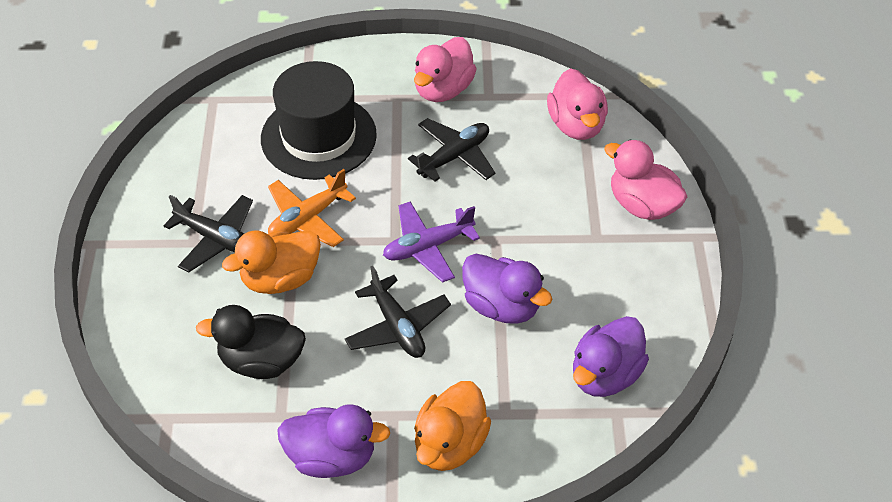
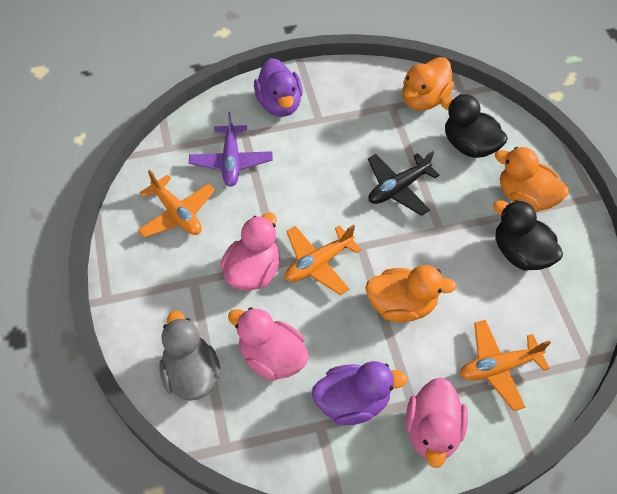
black duck: 1 -> 2
black hat: 1 -> 0
black plane: 3 -> 1
grey duck: 0 -> 1
orange duck: 2 -> 3
orange plane: 1 -> 3
purple duck: 3 -> 2

